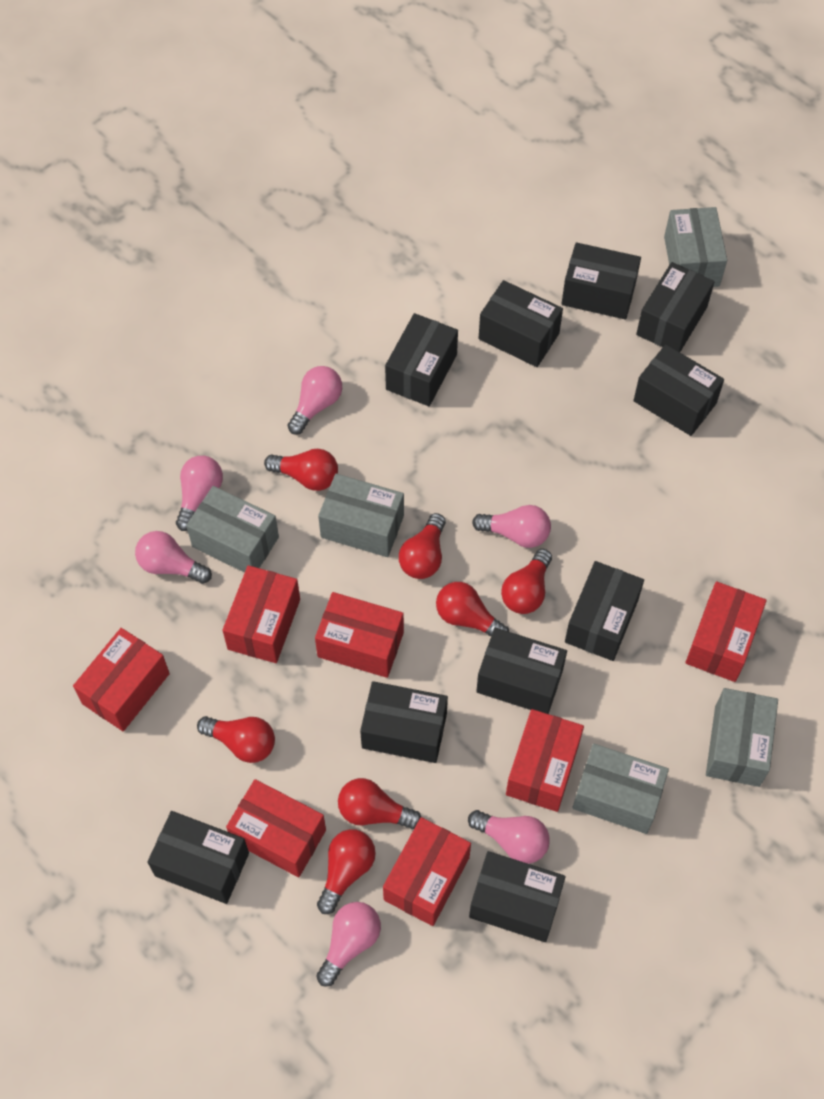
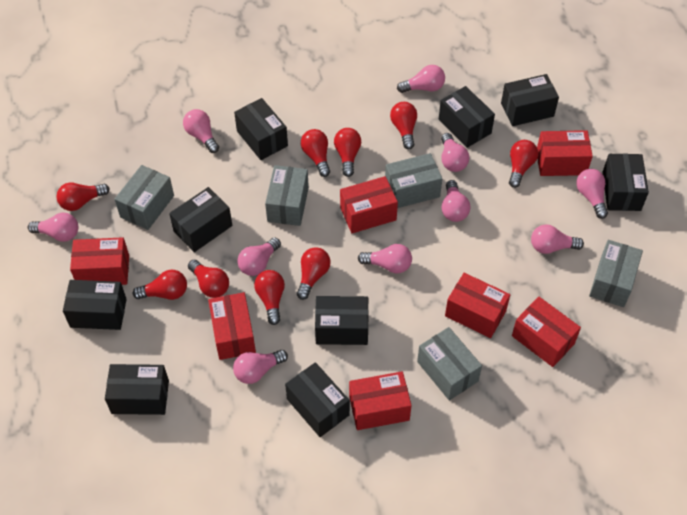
black box: 10 -> 9
pink light bulb: 6 -> 10
red light bulb: 7 -> 9

